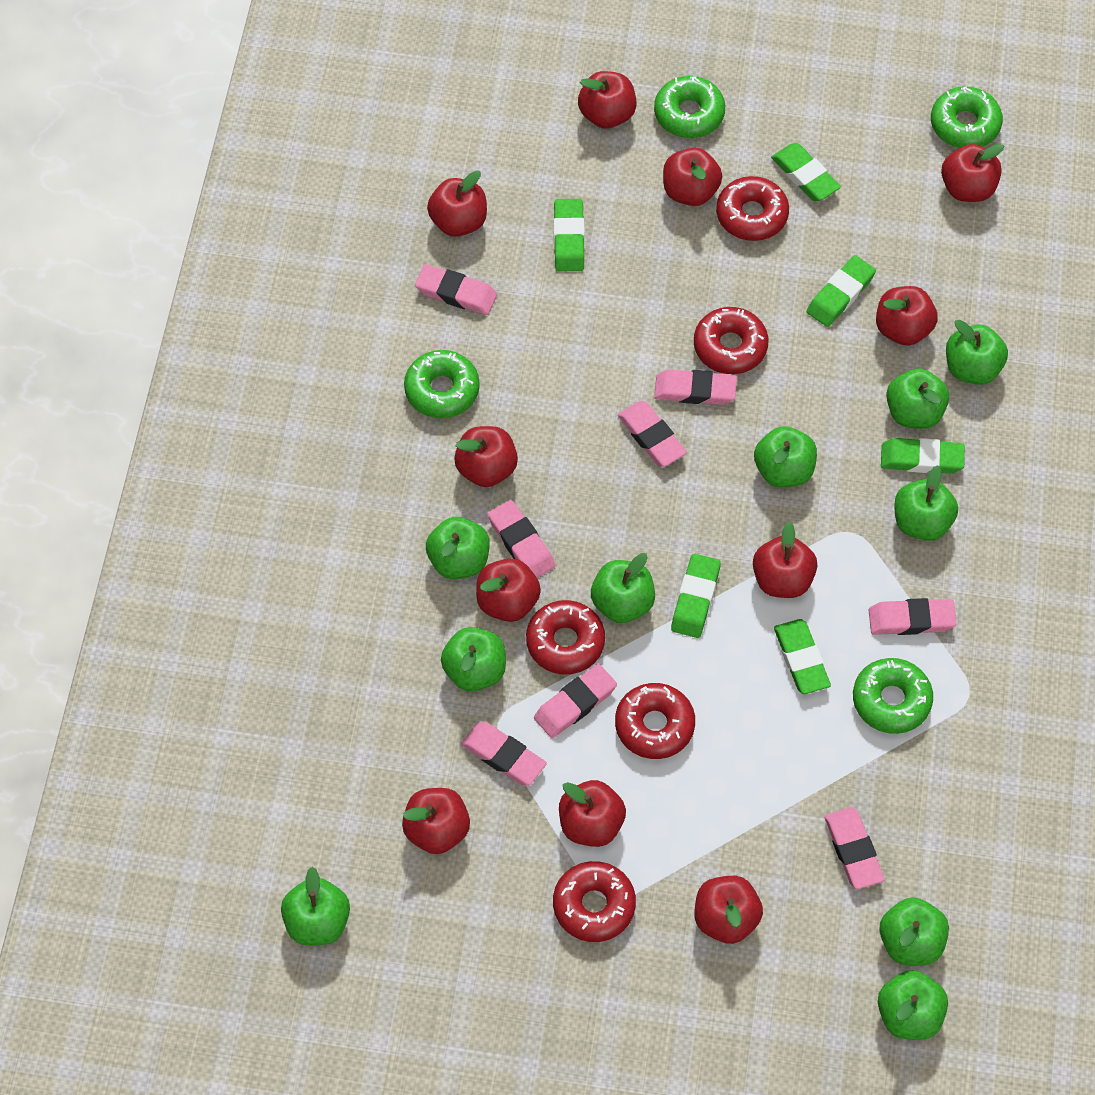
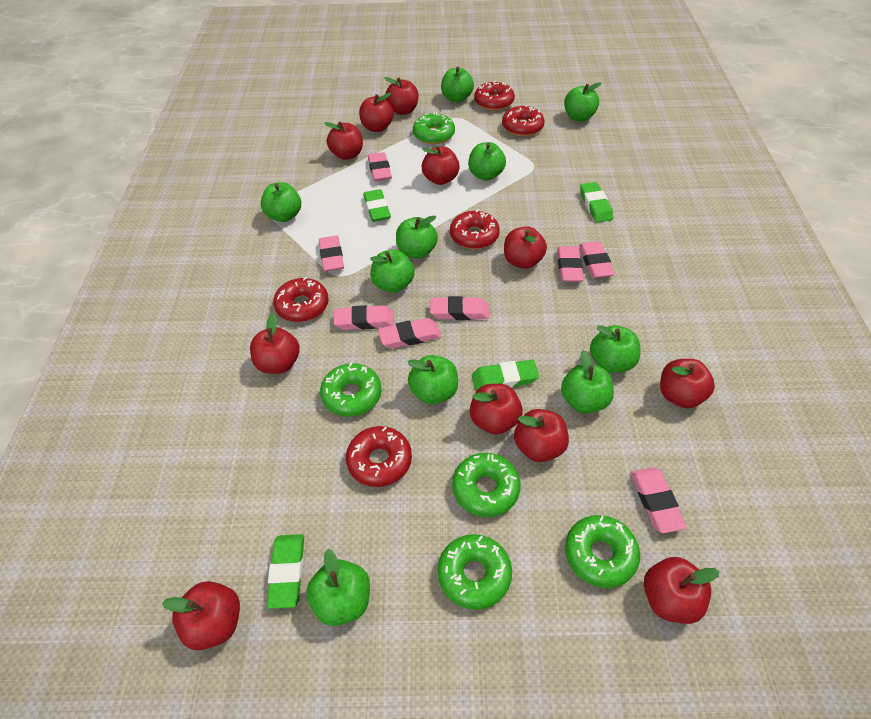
green donut: 4 -> 5
green eraser: 6 -> 4

